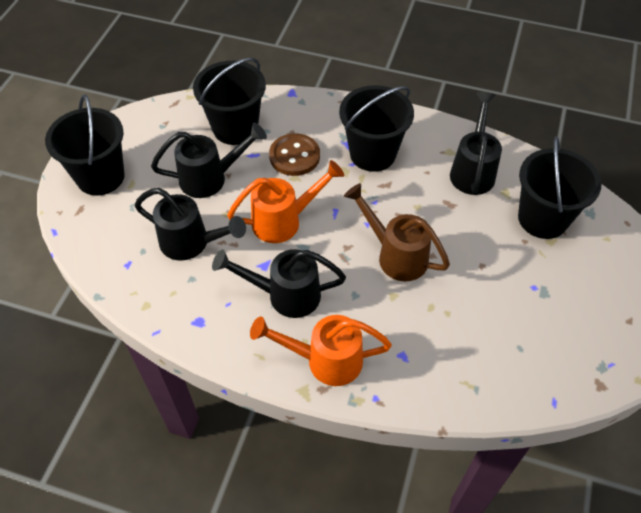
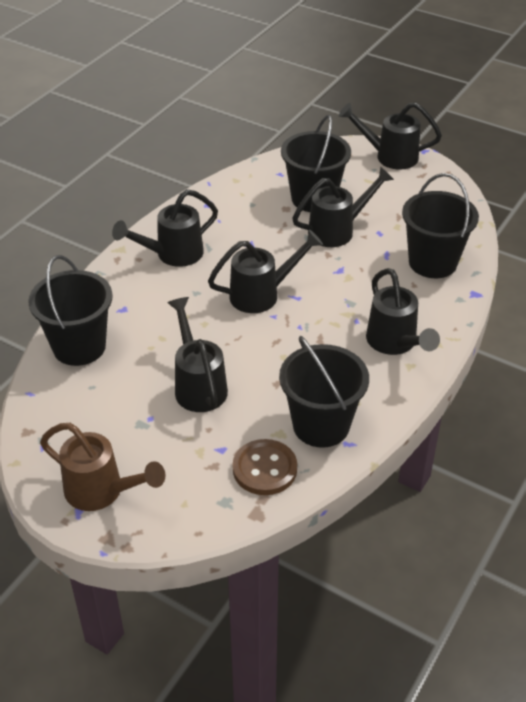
black watering can: 4 -> 6
orange watering can: 2 -> 0

